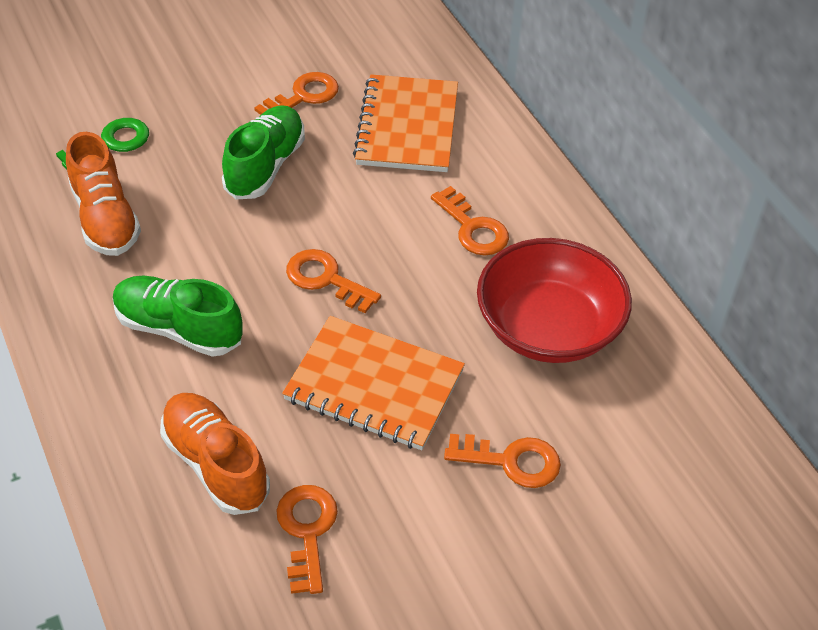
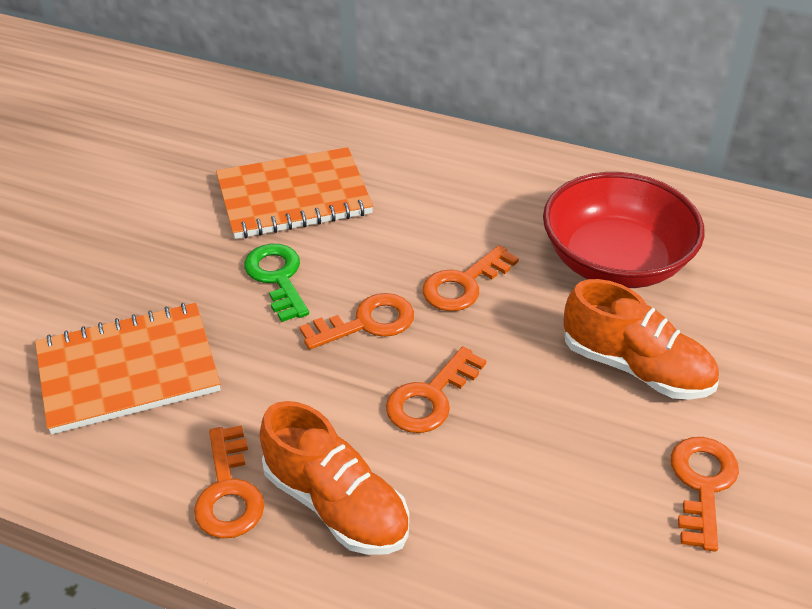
green shoe: 2 -> 0

